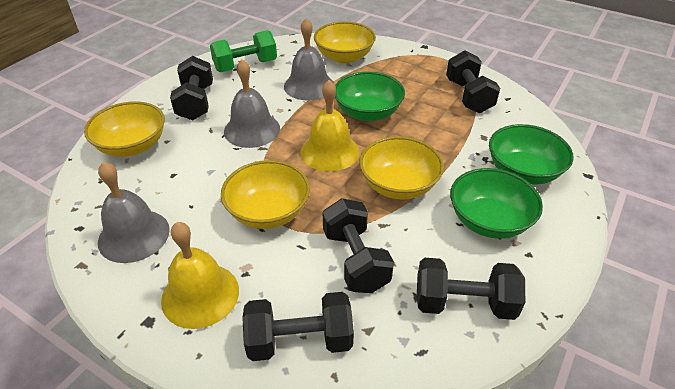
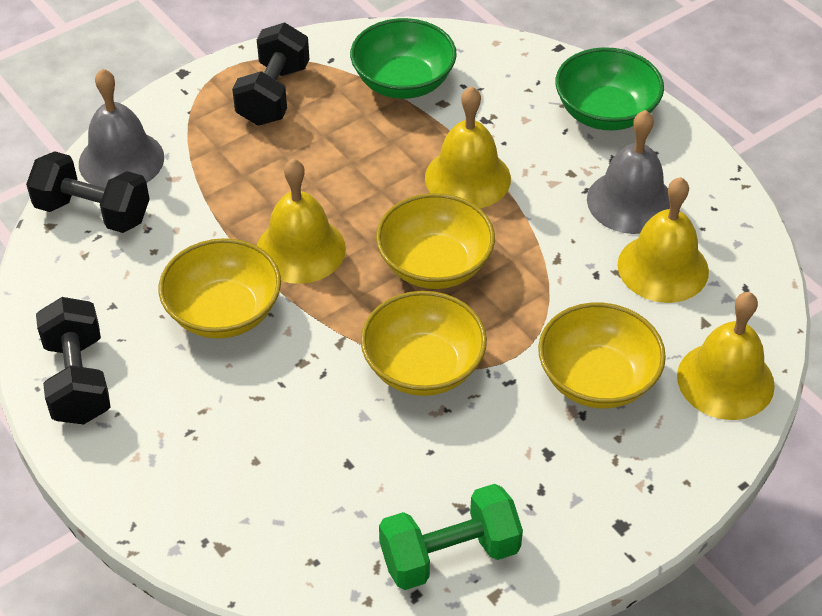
black dumbbell: 5 -> 3
green bowl: 3 -> 2
grey bell: 3 -> 2
yellow bell: 2 -> 4

